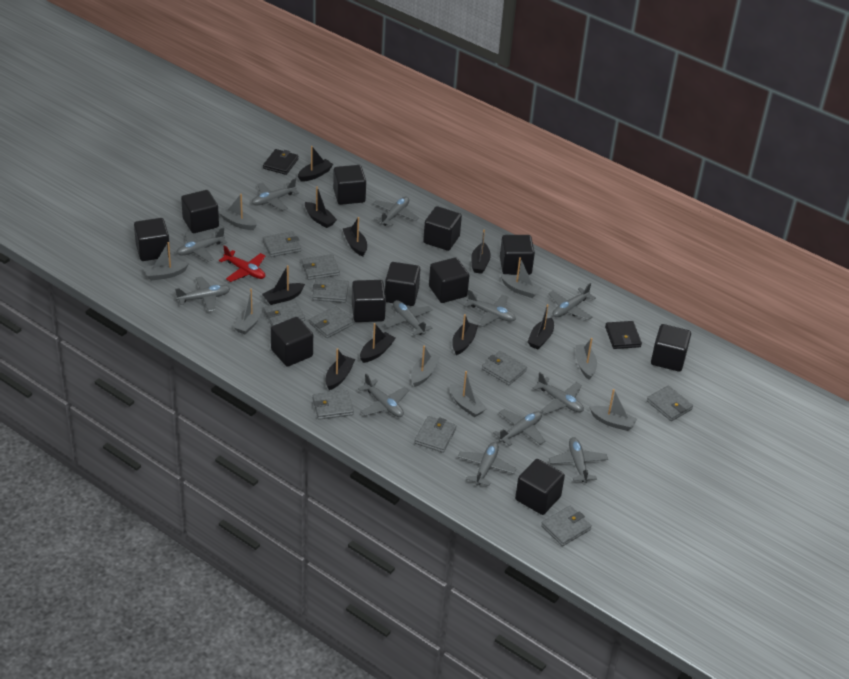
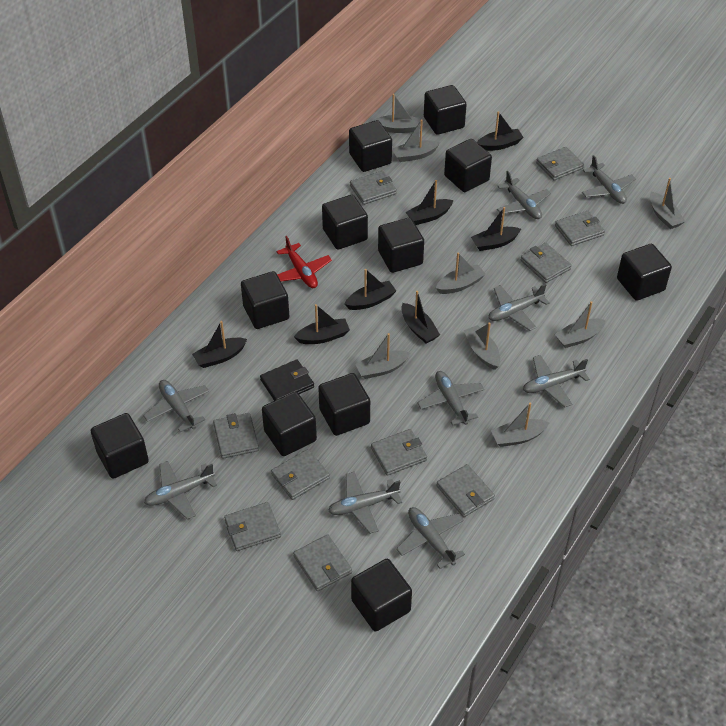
black boat: 9 -> 7
black wallet: 2 -> 1
grey plane: 12 -> 9

